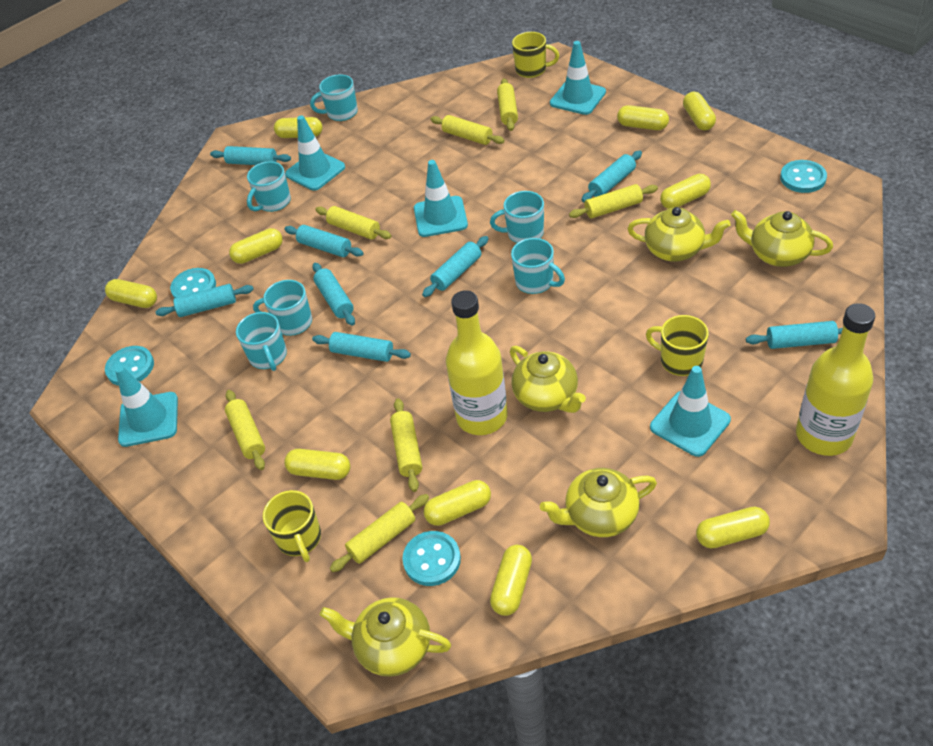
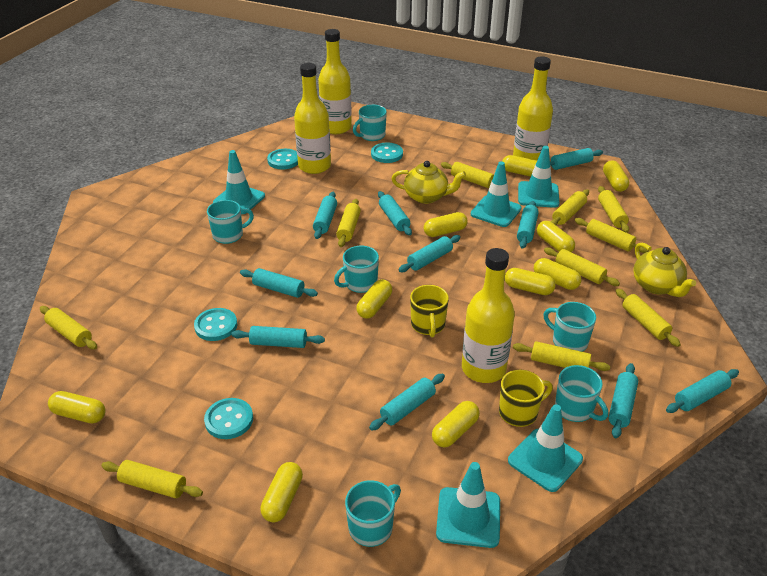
turquoise rolling pin: 8 -> 10
yellow bottle: 2 -> 4
yellow mug: 3 -> 2
yellow rolling pin: 7 -> 10
yellow teapot: 5 -> 2

